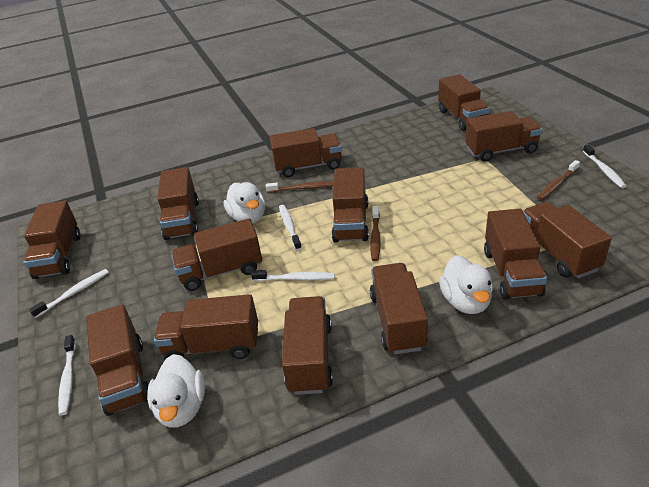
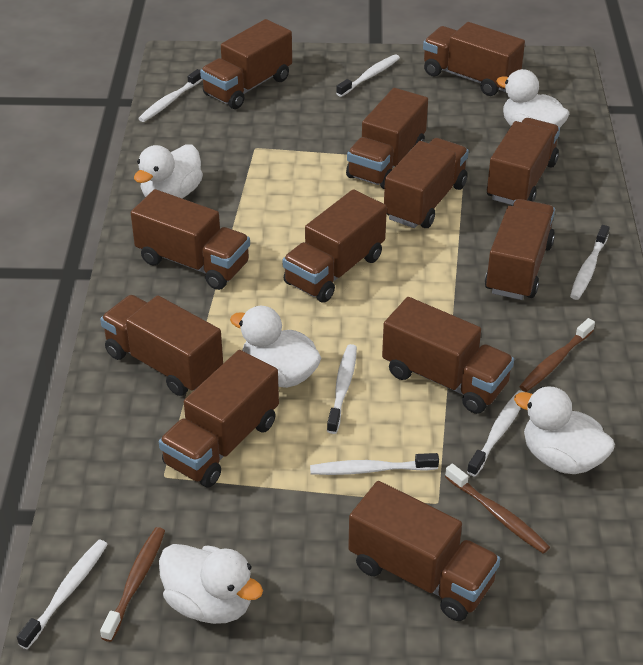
brown truck: 13 -> 12
white duck: 3 -> 5
white toothbrush: 5 -> 7

